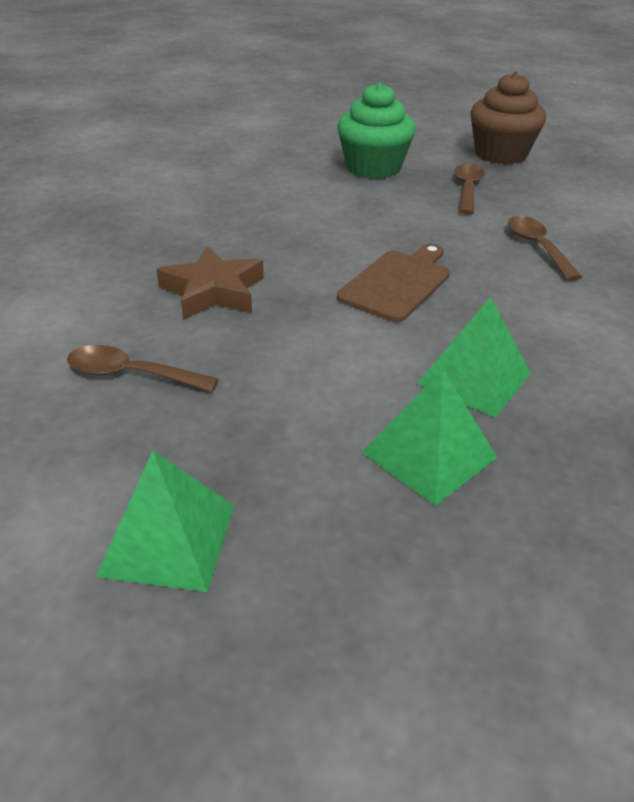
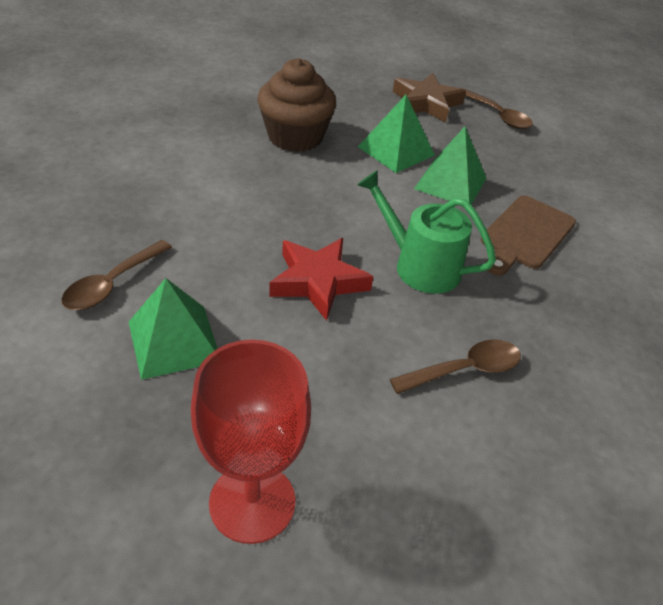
green cupcake: 1 -> 0
green watering can: 0 -> 1
red goblet: 0 -> 1
red star: 0 -> 1

